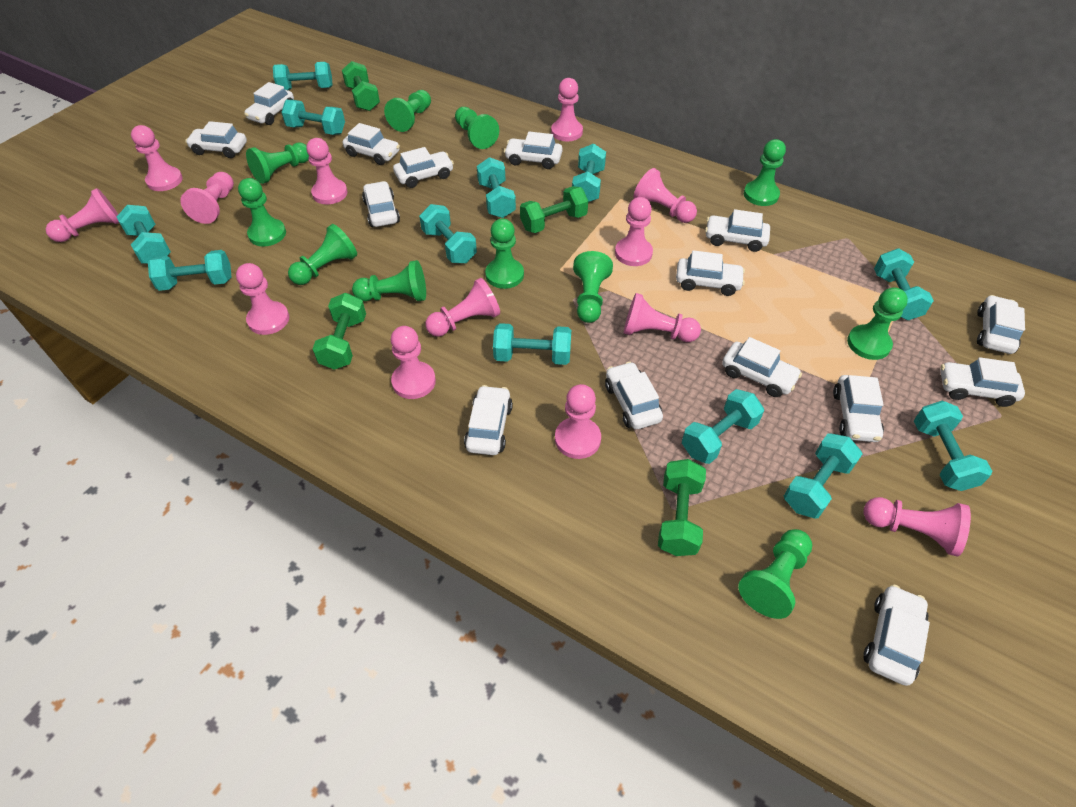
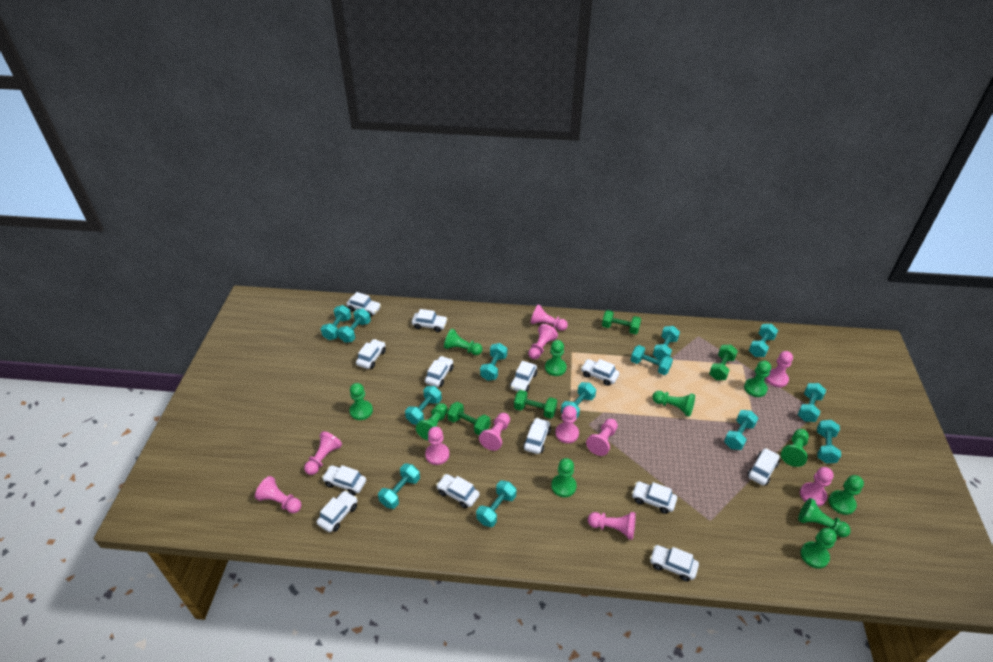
pink pawn: 13 -> 11
turquoise dumbbell: 12 -> 13
white car: 15 -> 13

